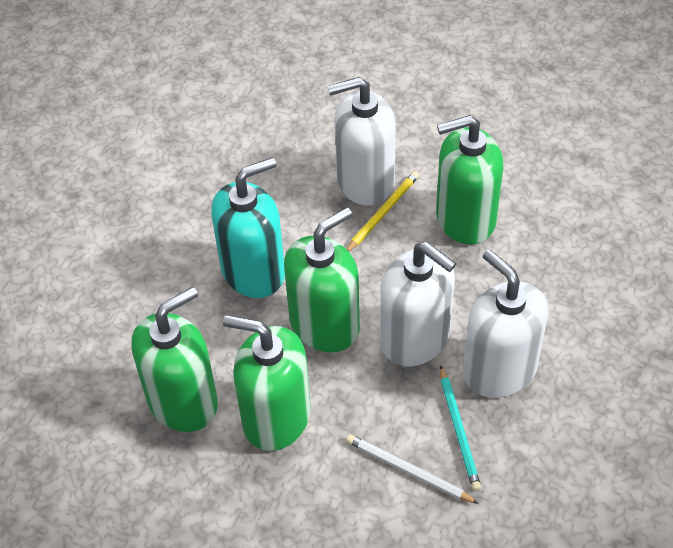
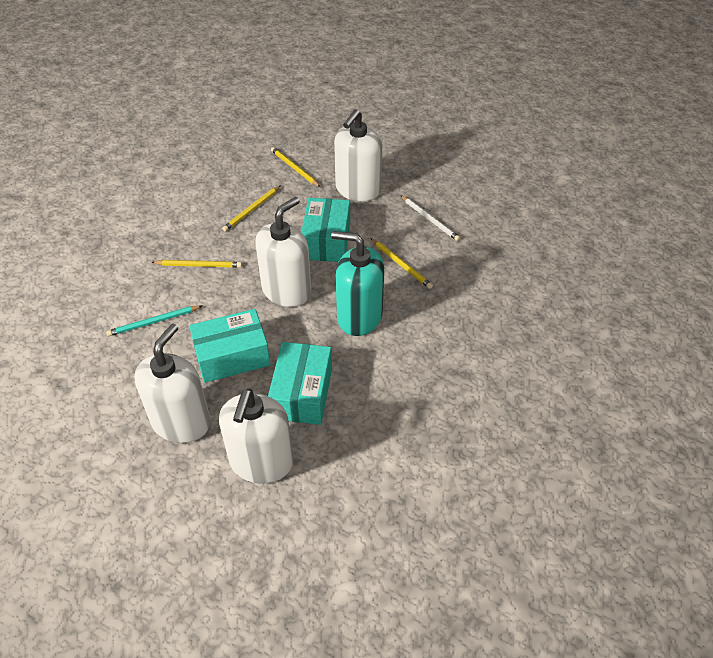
green soap dispenser: 4 -> 0
turquoise box: 0 -> 3
white soap dispenser: 3 -> 4
yellow pencil: 1 -> 4

